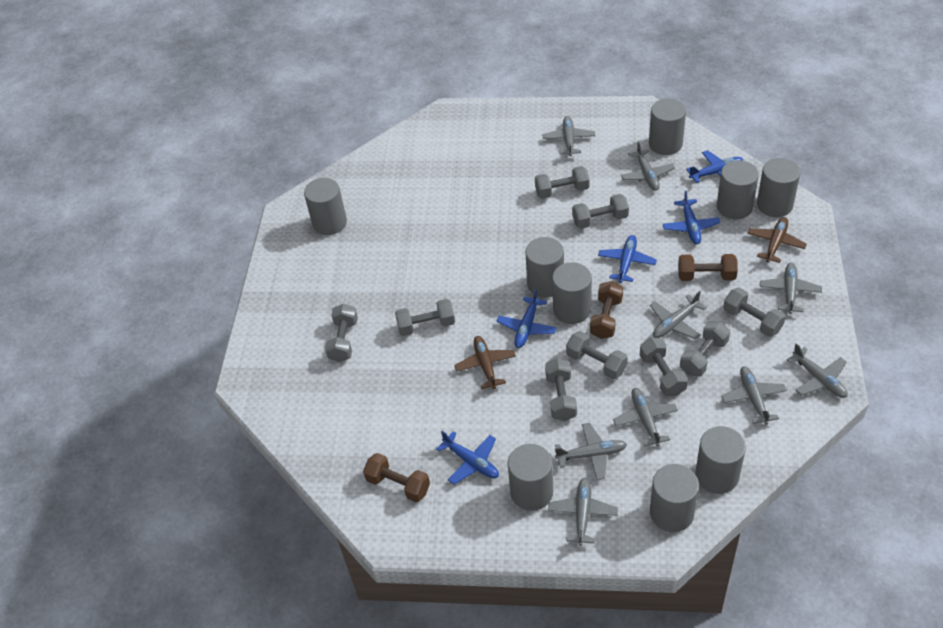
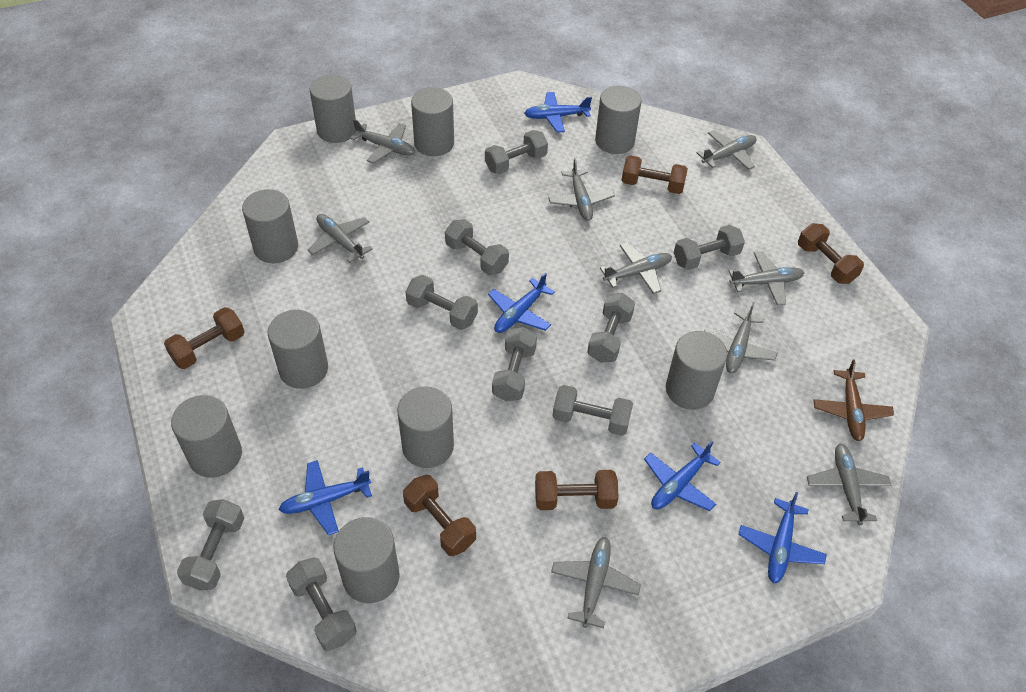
brown dumbbell: 3 -> 5
brown plane: 2 -> 1

